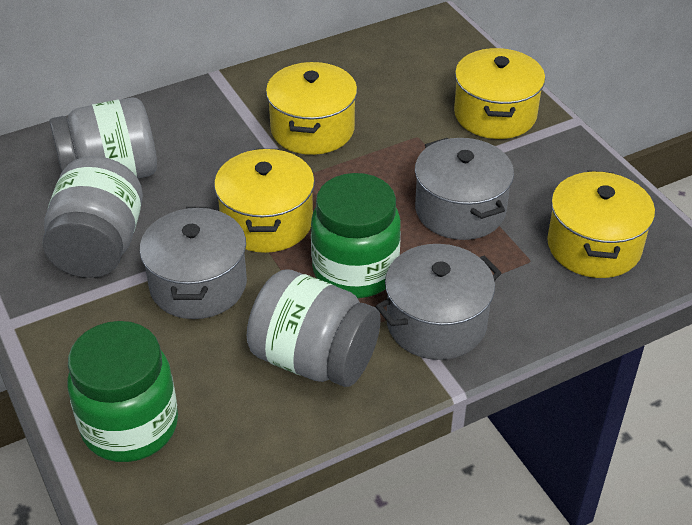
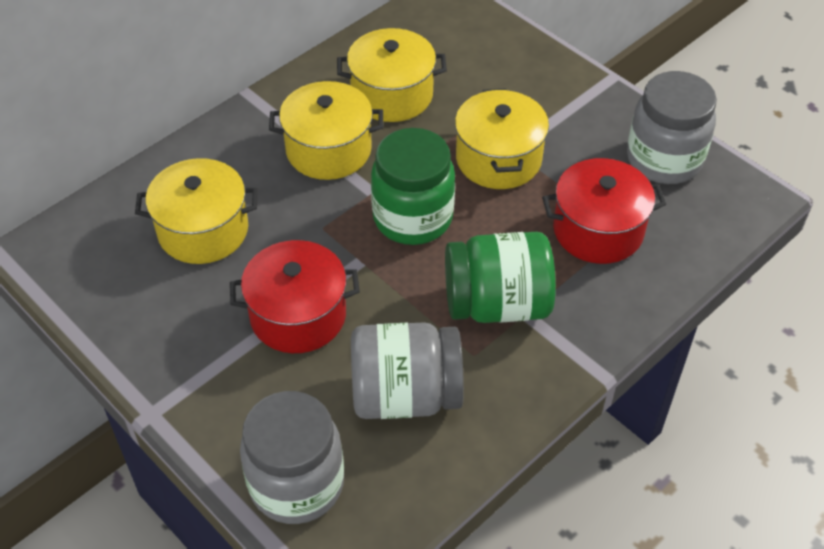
grey pot: 3 -> 0
red pot: 0 -> 2

